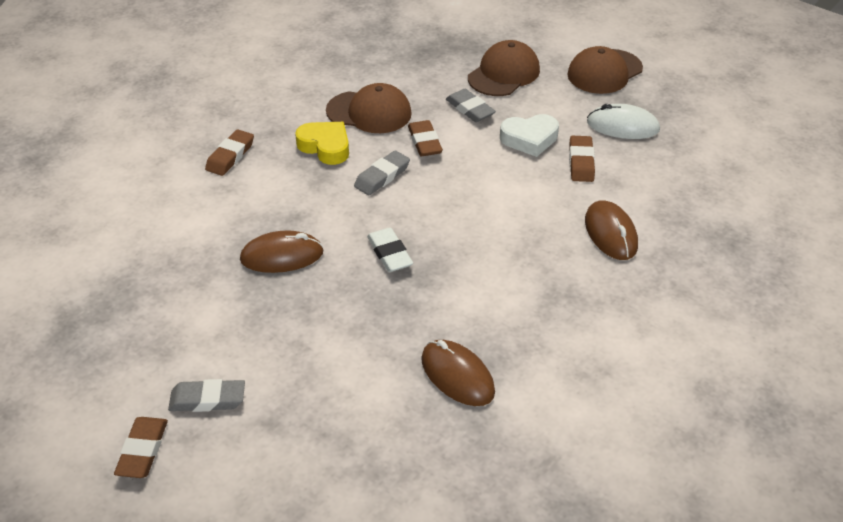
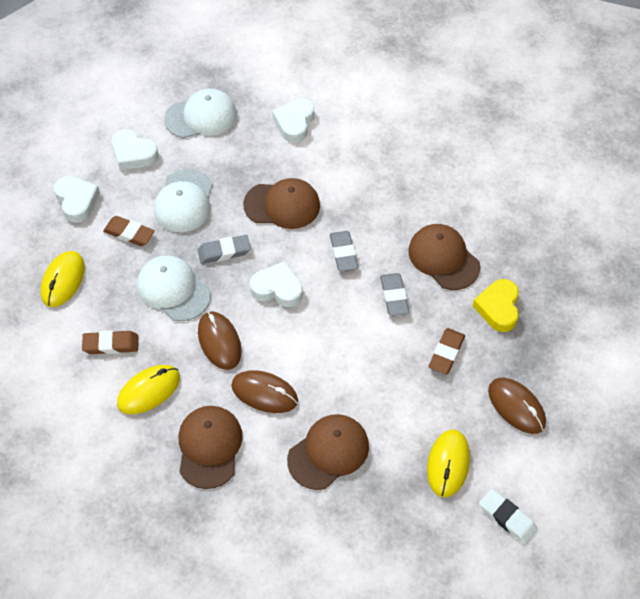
brown cap: 3 -> 4
brown eraser: 4 -> 3
white cap: 0 -> 3
white heart: 1 -> 4
white mouse: 1 -> 0
yellow mouse: 0 -> 3

